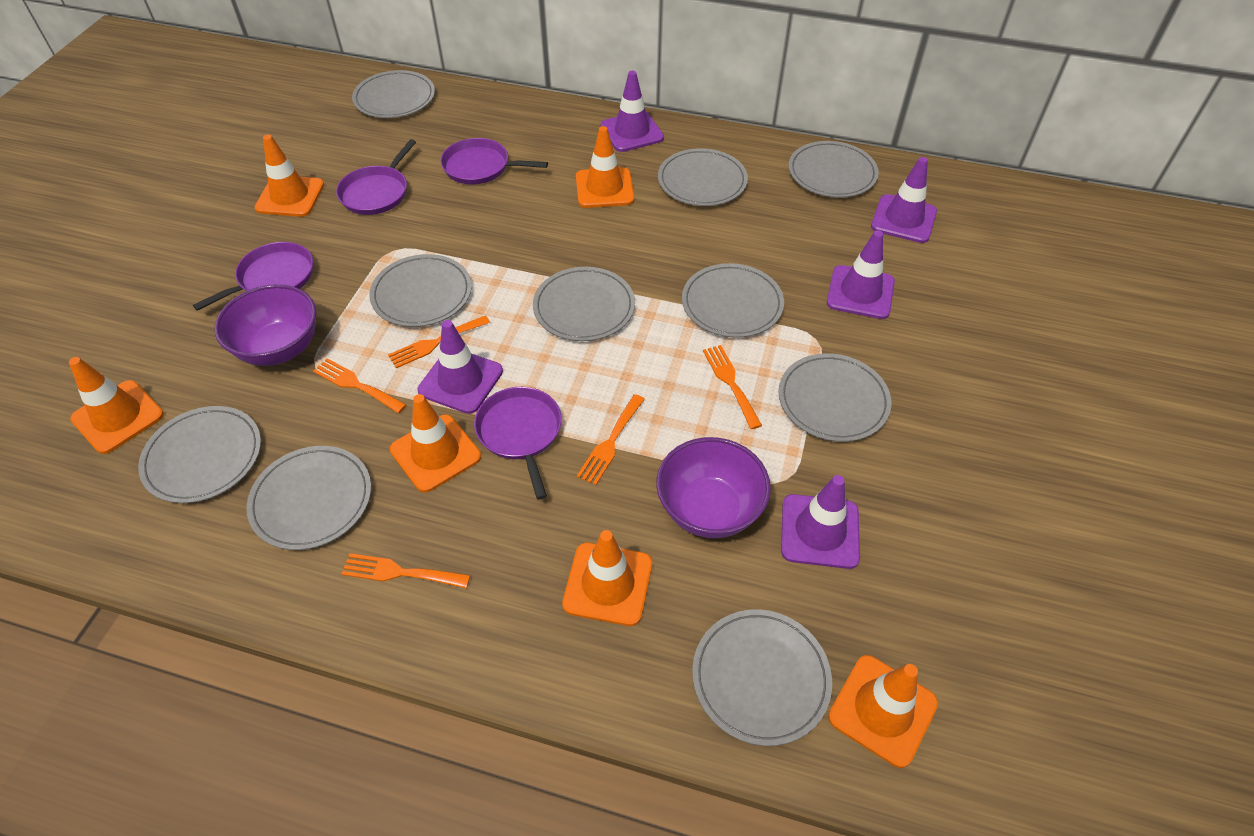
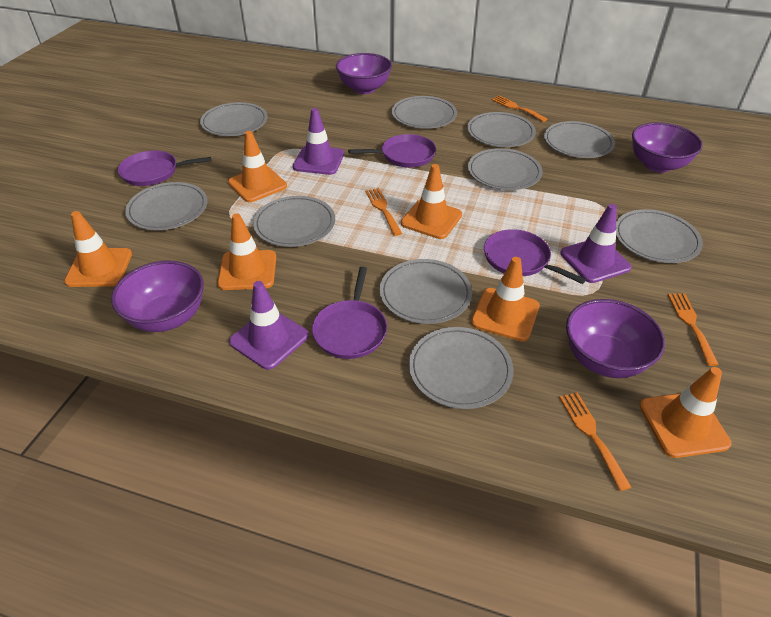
orange fork: 5 -> 4
purple bowl: 2 -> 4
purple traffic cone: 5 -> 3

